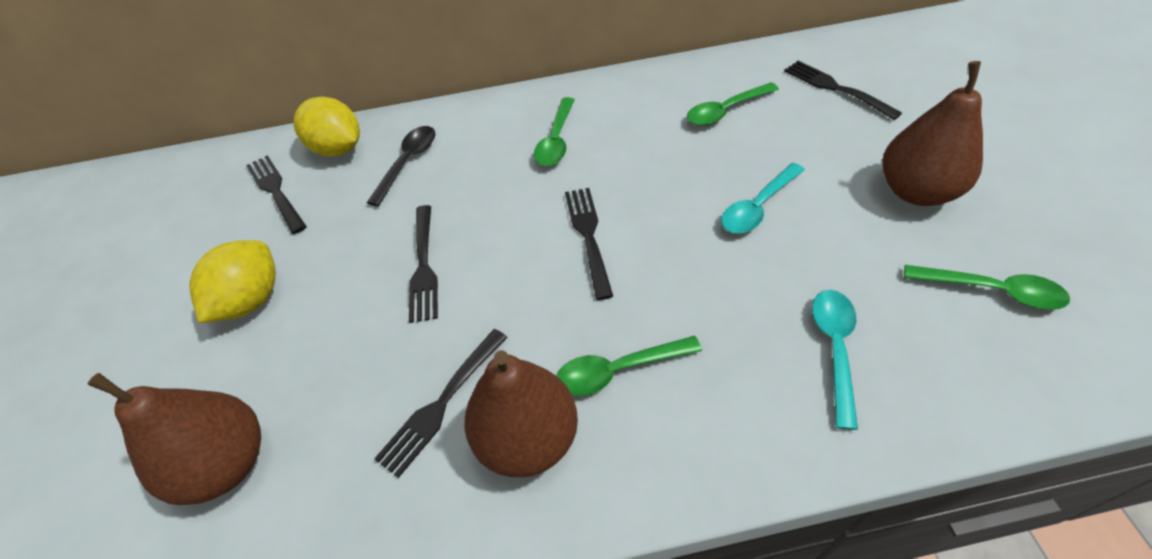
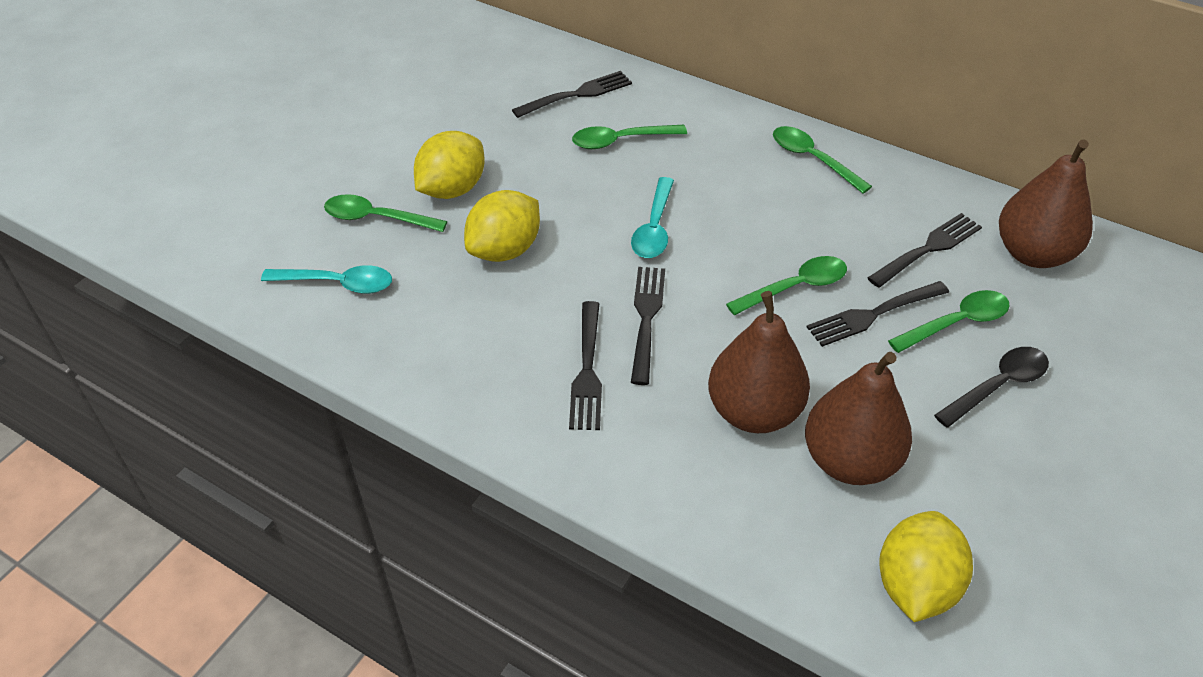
green spoon: 4 -> 5
yellow lemon: 2 -> 3

